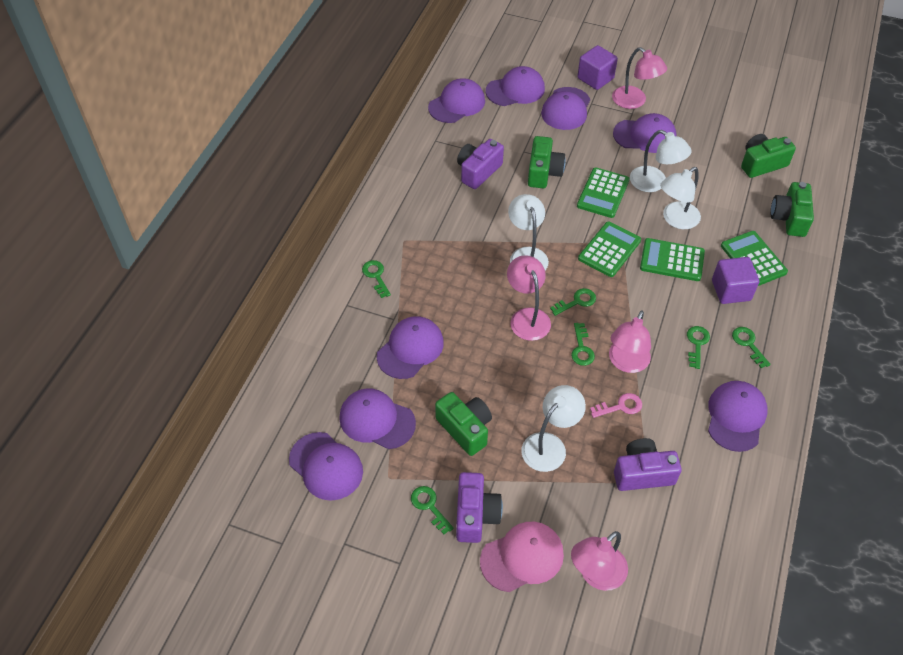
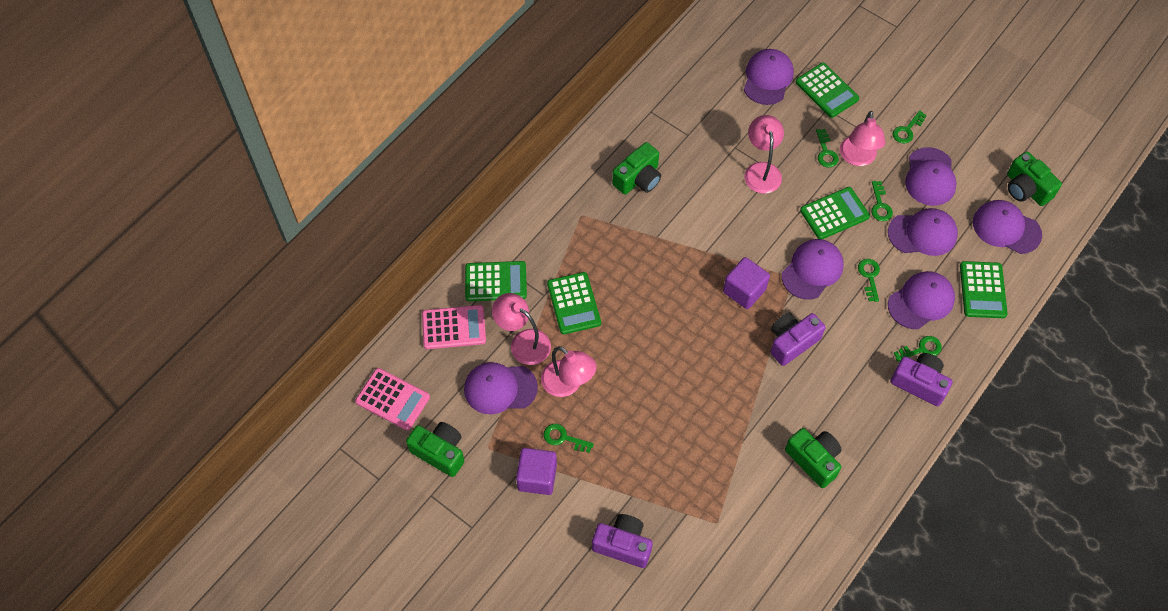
green calculator: 4 -> 5
pink calculator: 0 -> 2
pink cap: 1 -> 0
pink key: 1 -> 0
purple cap: 8 -> 7
white lamp: 4 -> 0

